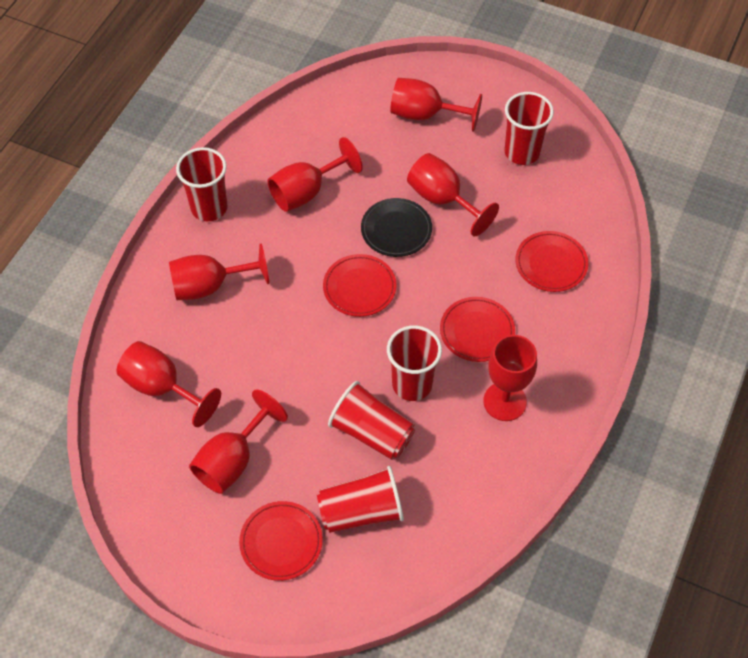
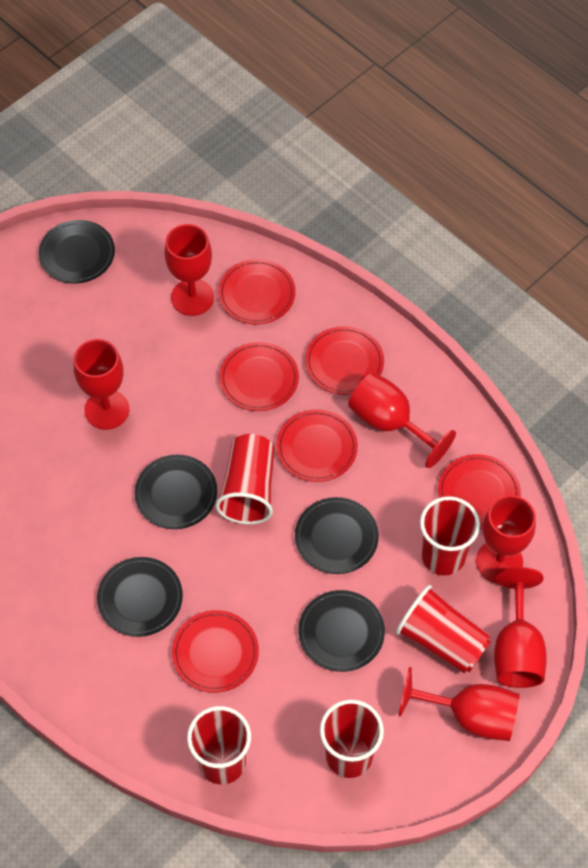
black plate: 1 -> 5
red goblet: 7 -> 6
red plate: 4 -> 6

